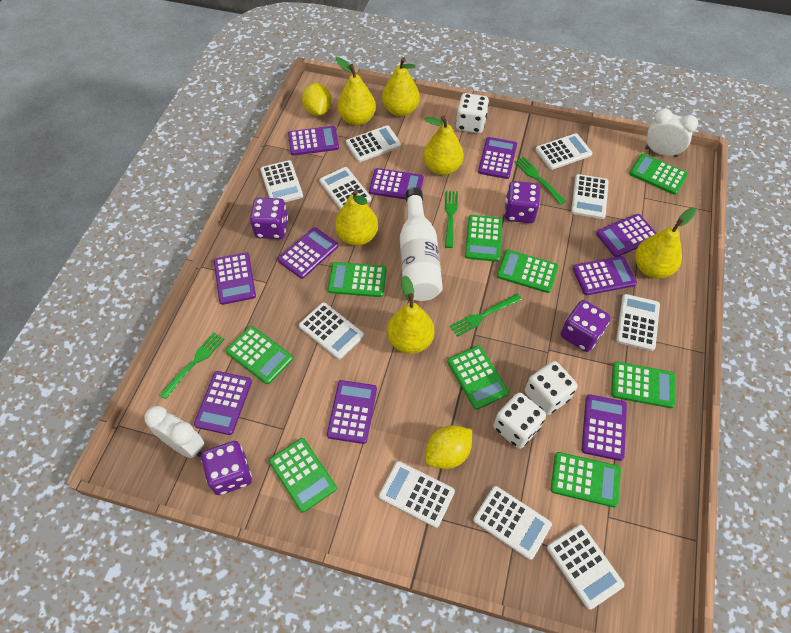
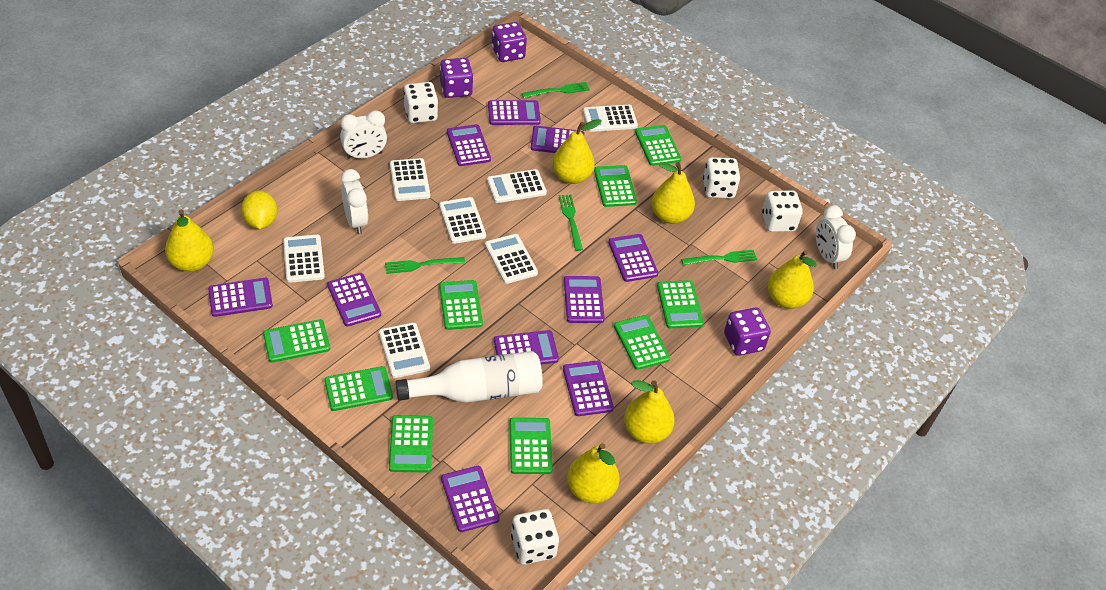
purple dice: 4 -> 3
white calculator: 10 -> 7
white clock: 2 -> 3
white dice: 3 -> 4
yellow lemon: 2 -> 1

